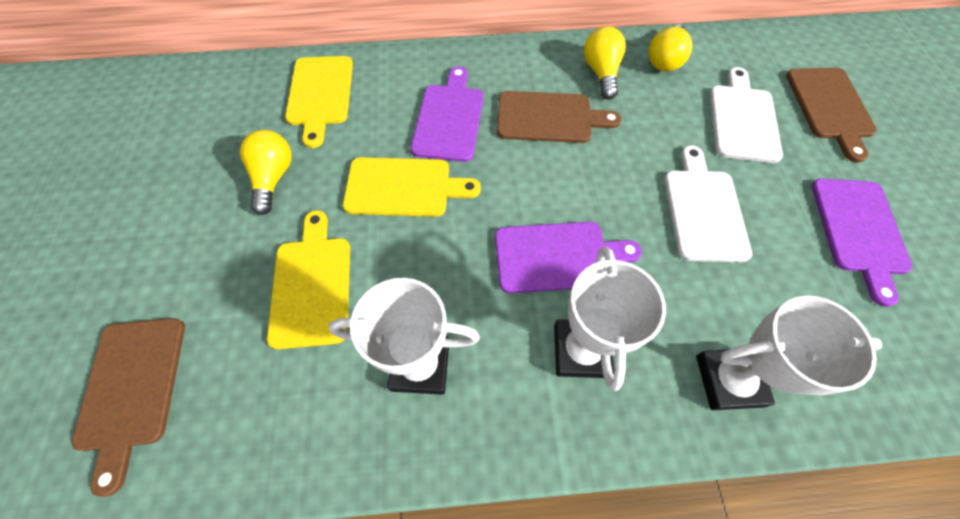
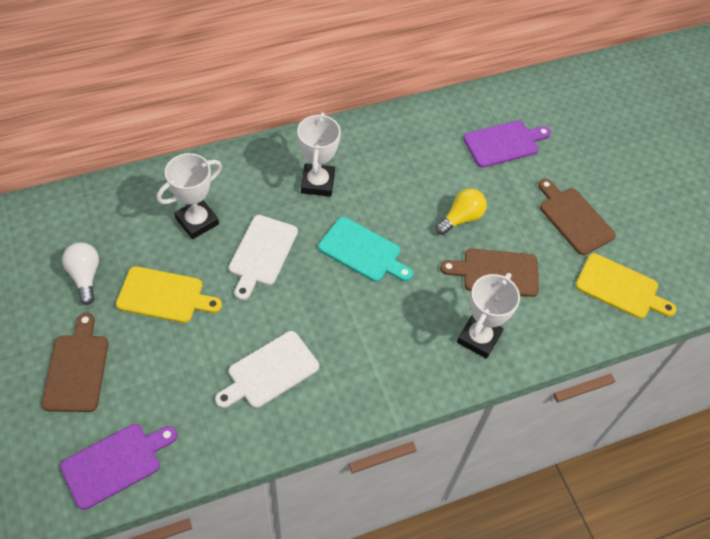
purple cutting board: 3 -> 2
turquoise cutting board: 0 -> 1
white light bulb: 0 -> 1
yellow cutting board: 3 -> 2
yellow light bulb: 3 -> 1

